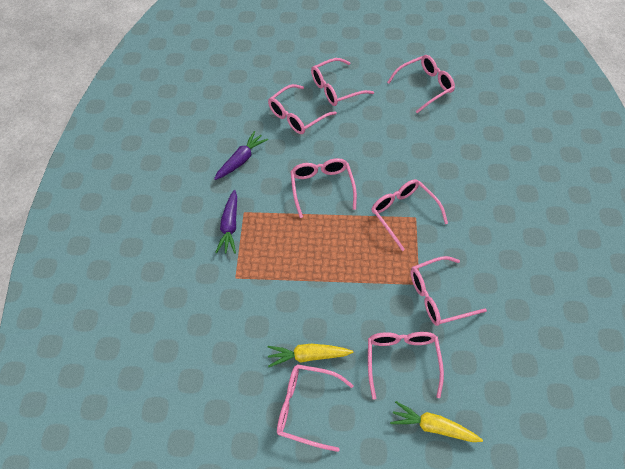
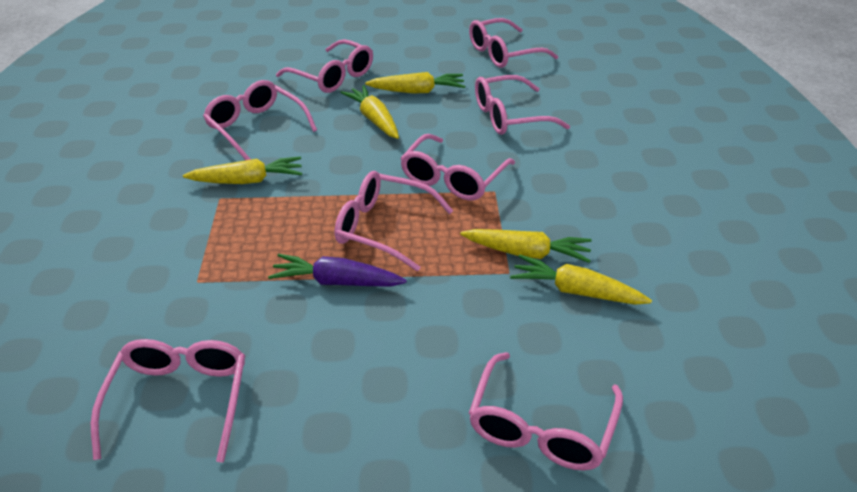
purple carrot: 2 -> 1
yellow carrot: 2 -> 5

